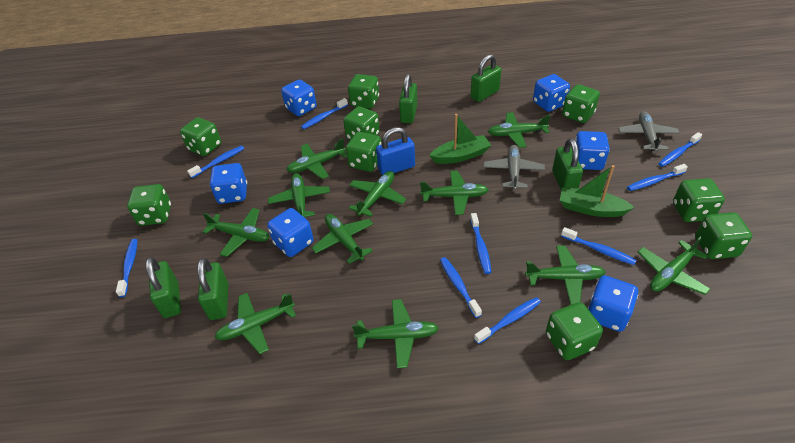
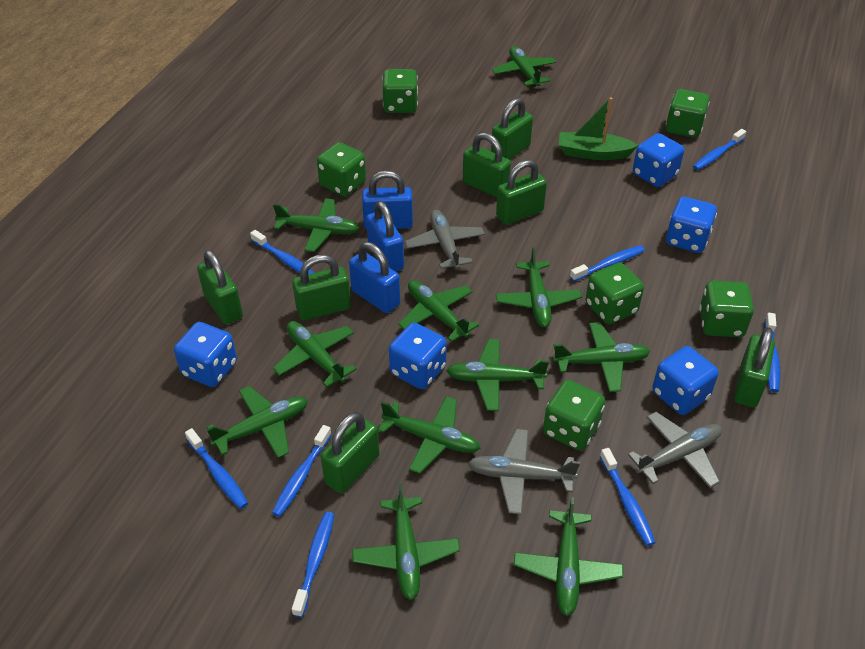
blue dice: 6 -> 5
blue padlock: 1 -> 3
blue toothbrush: 9 -> 8
green boat: 2 -> 1
green dice: 9 -> 6
green padlock: 5 -> 7
grey plane: 2 -> 3

